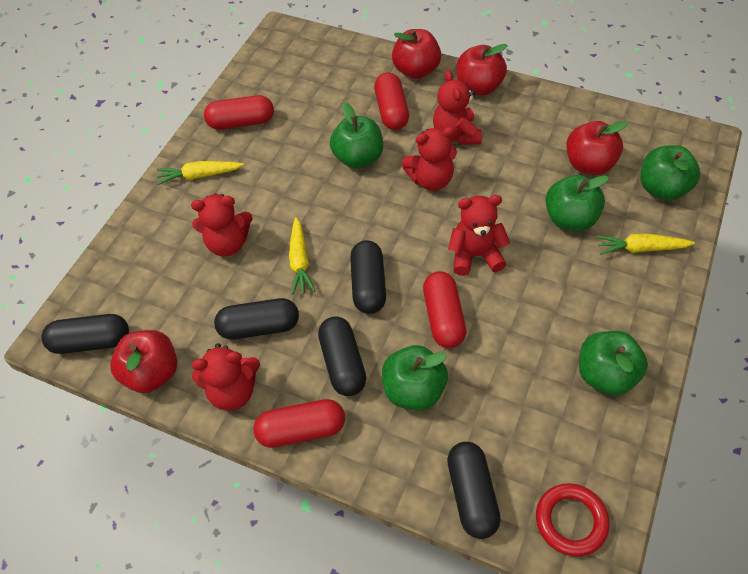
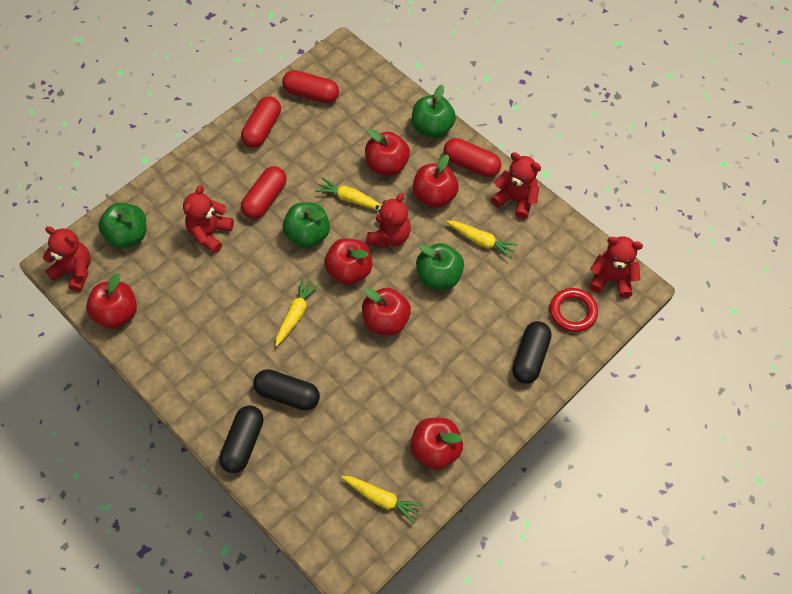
black capsule: 5 -> 3
green apple: 5 -> 4
red apple: 4 -> 6
yellow carrot: 3 -> 4

